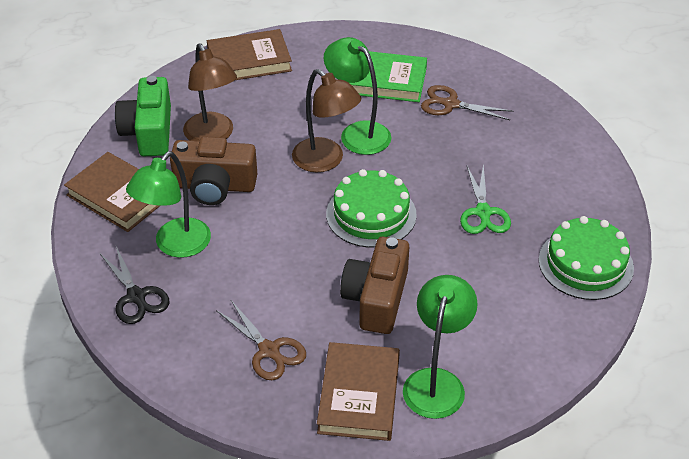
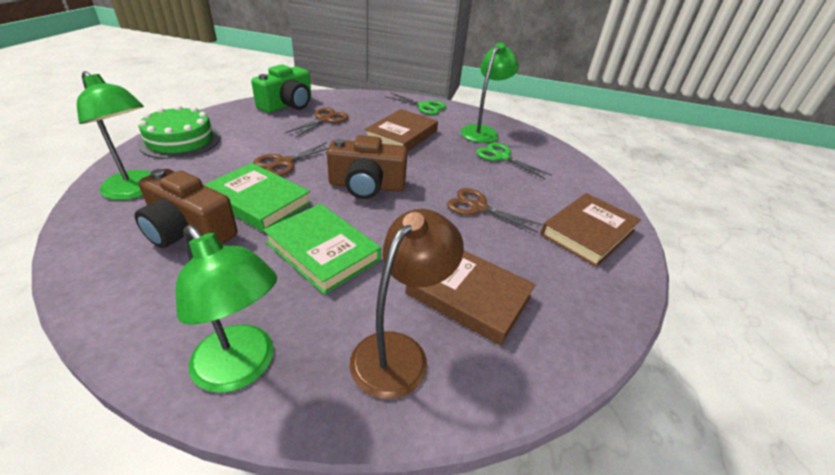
black scissors: 1 -> 0
brown lamp: 2 -> 1
brown scissors: 2 -> 3
green book: 1 -> 2
green cake: 2 -> 1
green scissors: 1 -> 2

